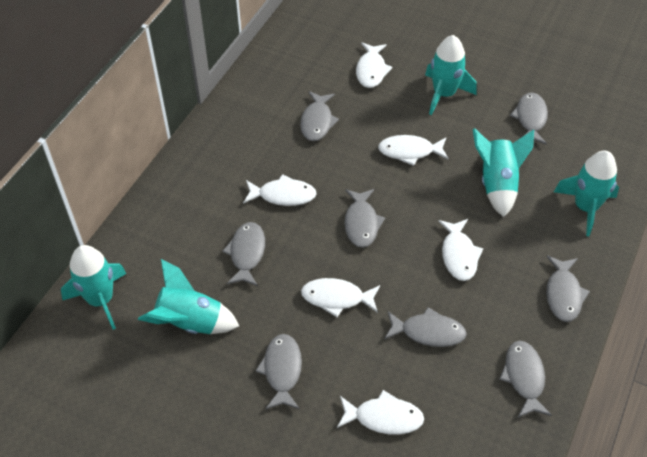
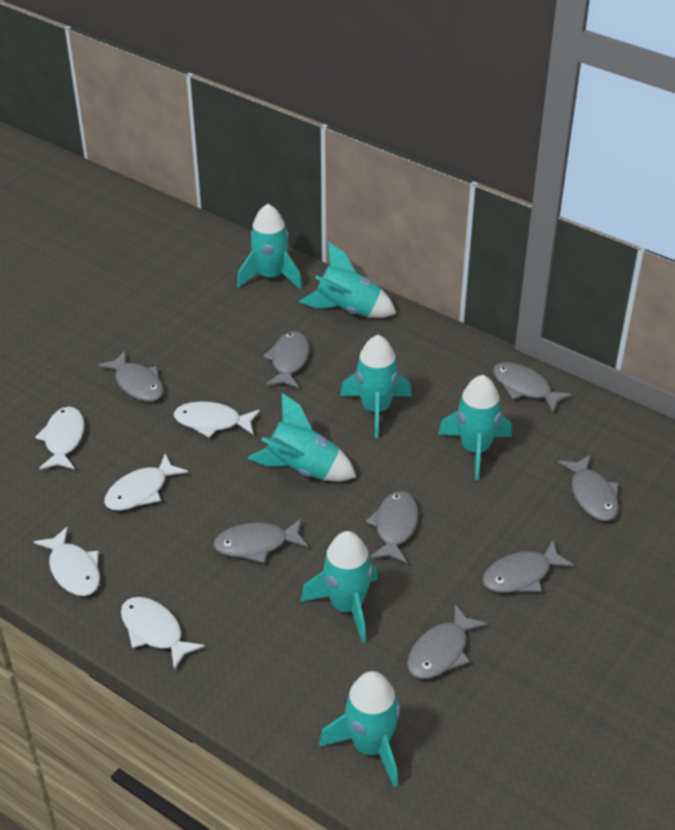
turquoise rocket: 5 -> 7
white fish: 6 -> 5

